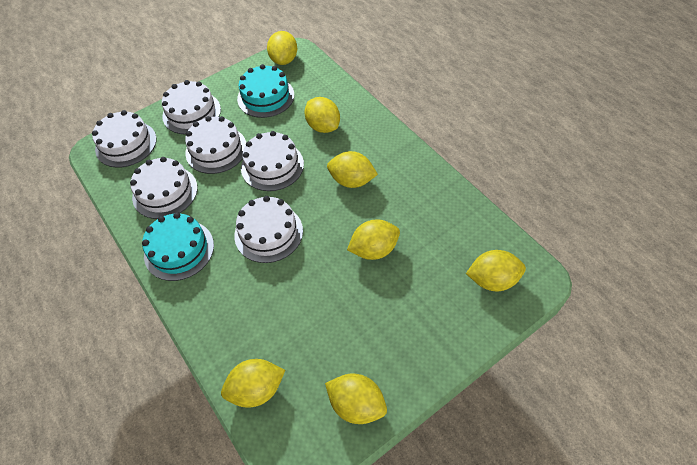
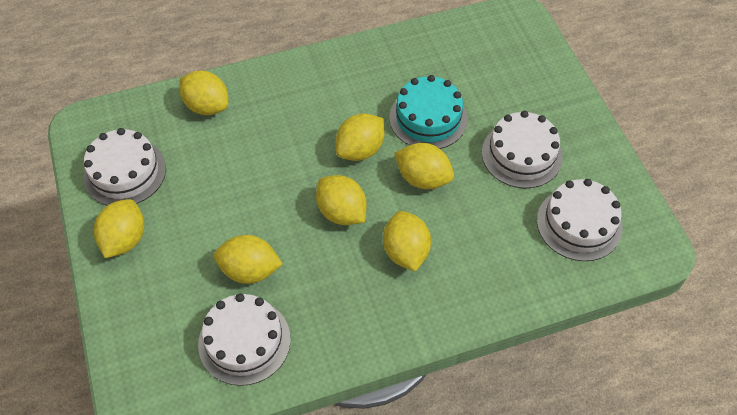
turquoise cake: 2 -> 1
white cake: 6 -> 4

